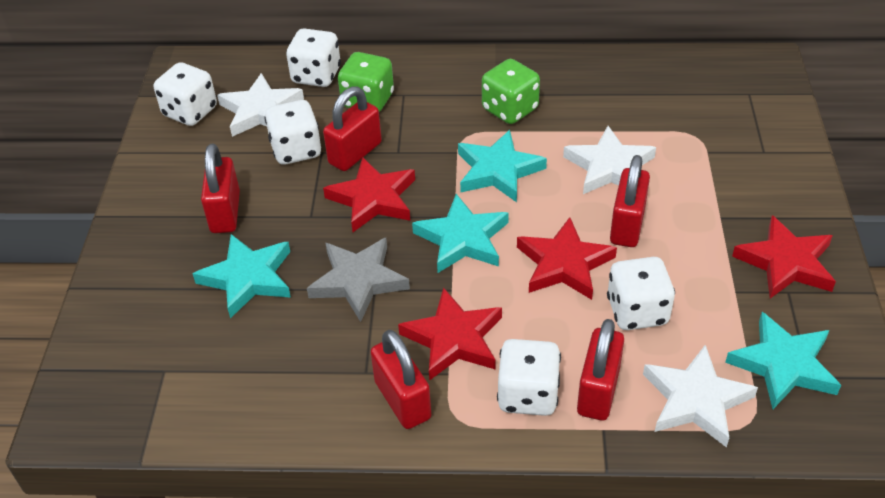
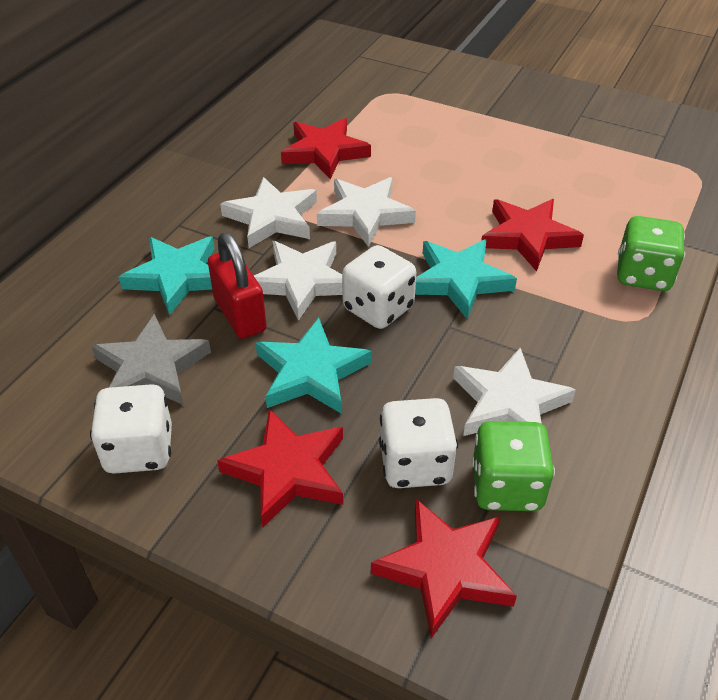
red padlock: 5 -> 1
turquoise star: 4 -> 3
white dice: 5 -> 3
white star: 3 -> 4

